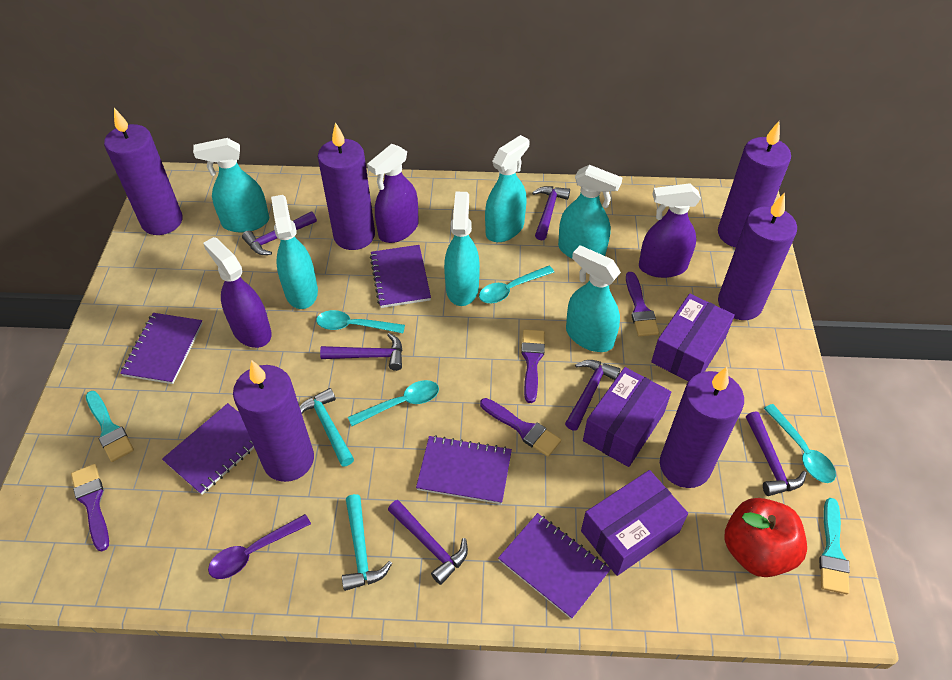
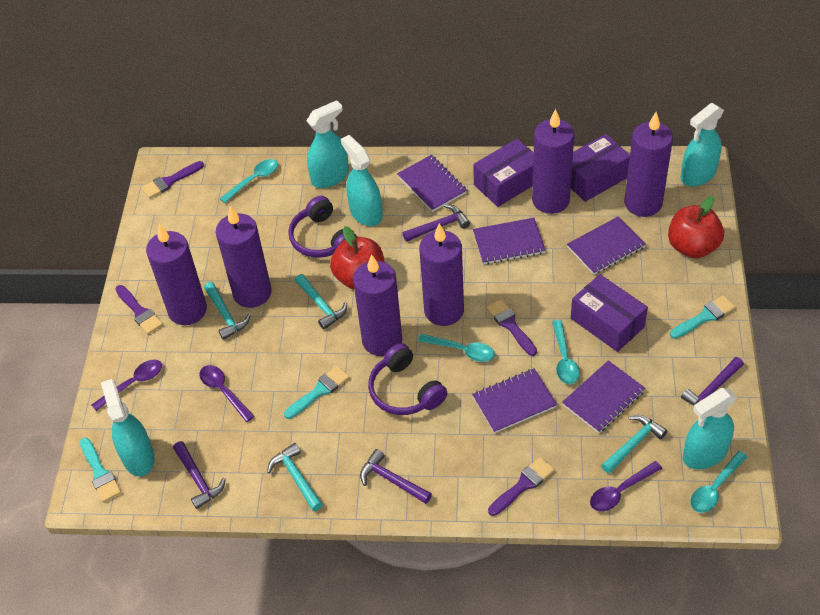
purple hammer: 6 -> 4
purple headphones: 0 -> 2
purple spoon: 1 -> 3
purple spray bottle: 3 -> 0
red apple: 1 -> 2
turquoise brush: 2 -> 3
turquoise hammer: 2 -> 4
turquoise spray bottle: 6 -> 5

